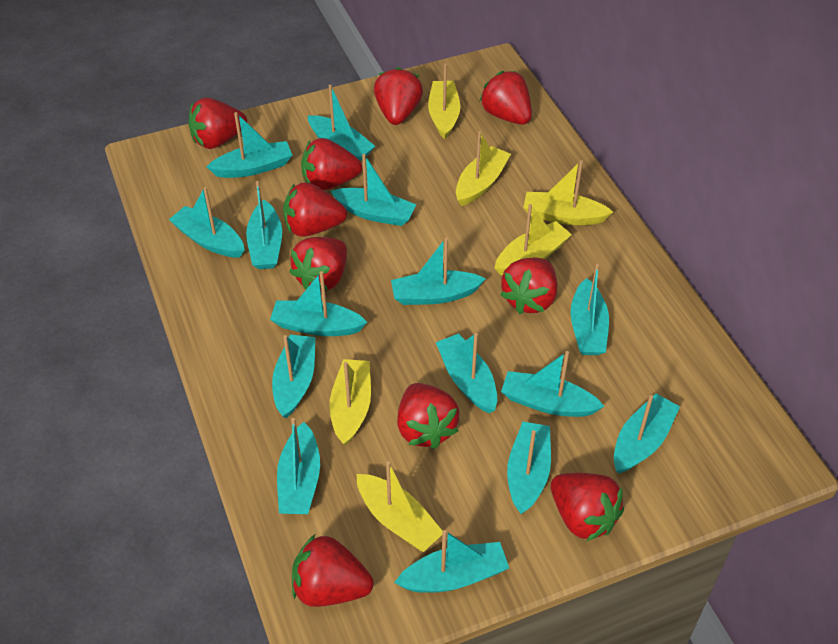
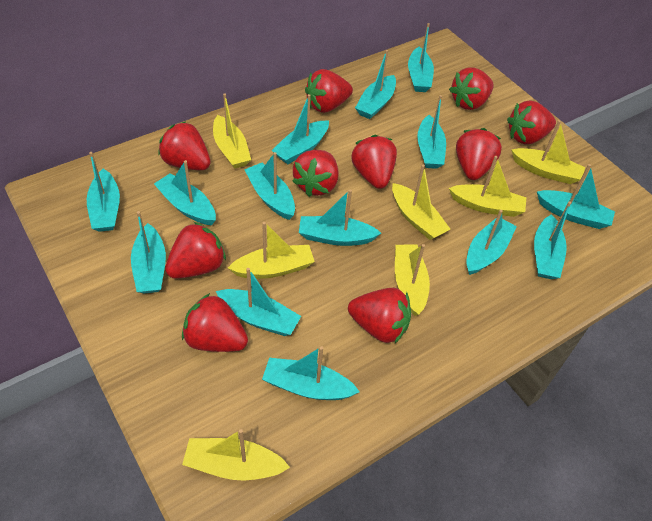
turquoise boat: 15 -> 14
yellow boat: 6 -> 7

